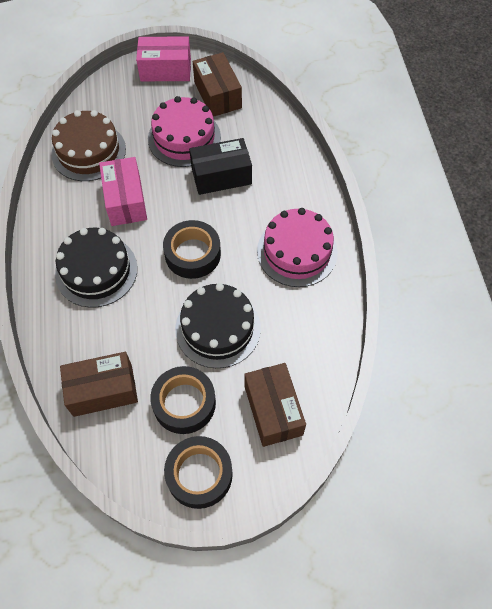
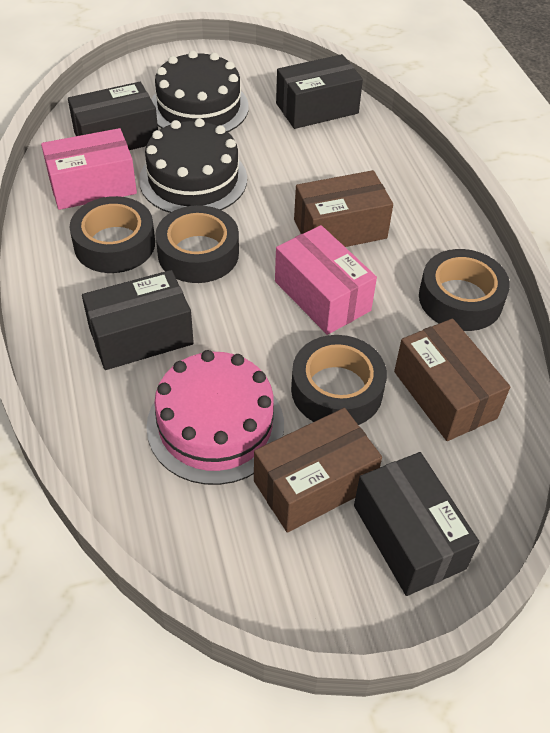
black box: 1 -> 4
black tape: 3 -> 4
brown cake: 1 -> 0
pink cake: 2 -> 1

